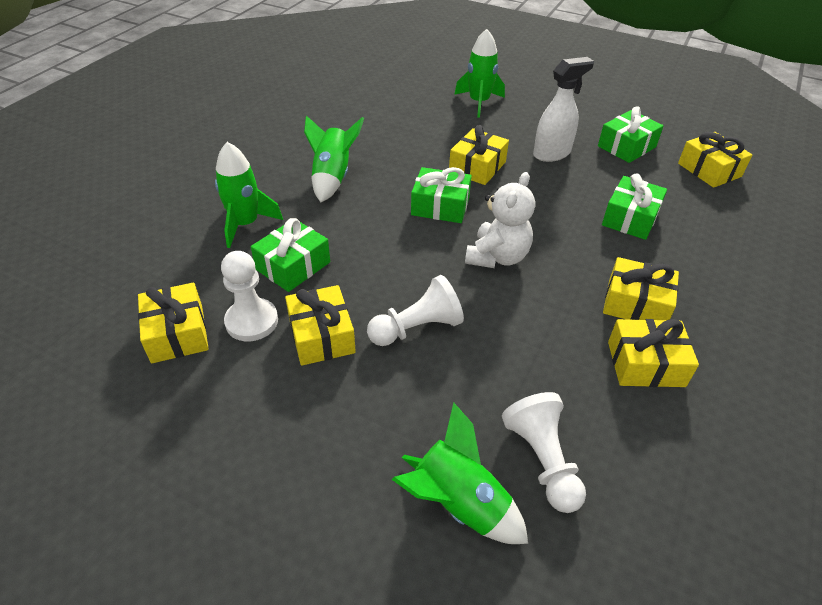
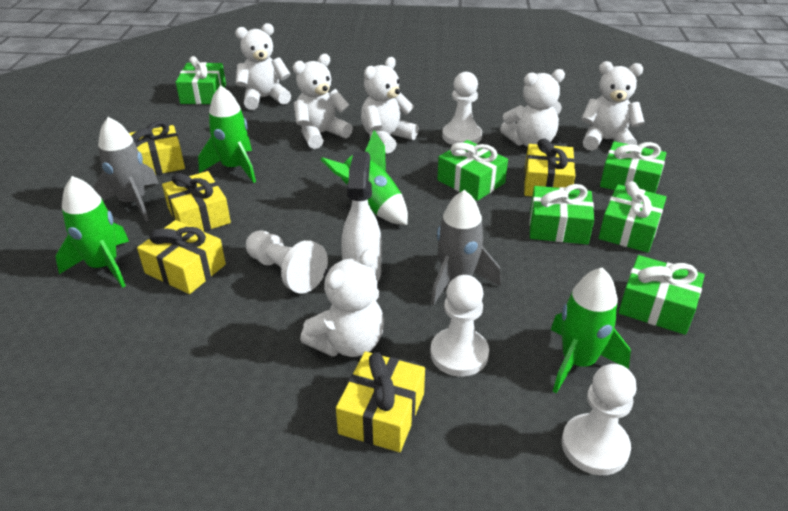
green gift: 4 -> 6
grey rocket: 0 -> 2
white pawn: 3 -> 4
white teddy bear: 1 -> 6
yellow gift: 6 -> 5

